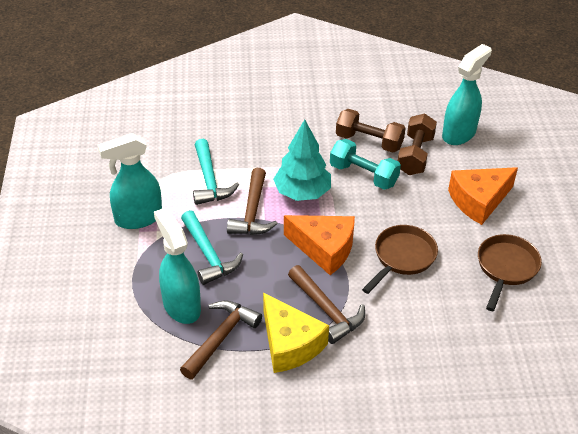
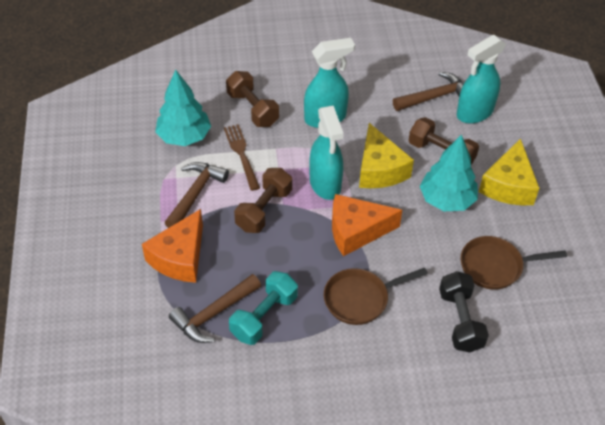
black dumbbell: 0 -> 1
brown dumbbell: 2 -> 3
brown fork: 0 -> 1
turquoise hammer: 2 -> 0
turquoise tree: 1 -> 2
yellow cheese: 1 -> 2

